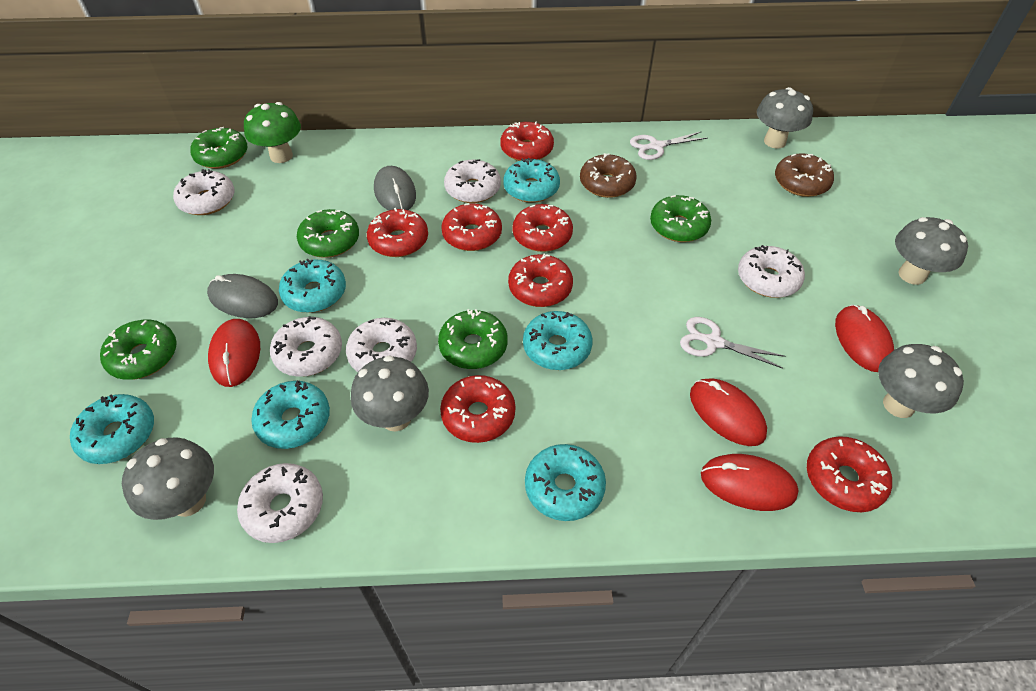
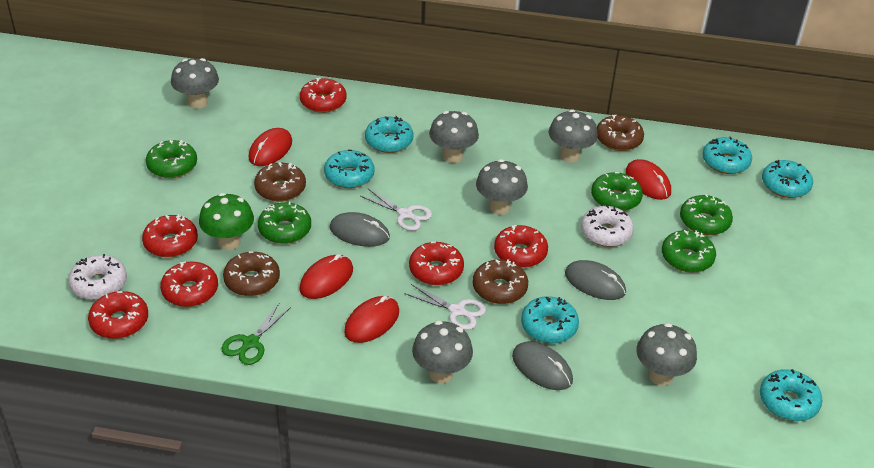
brown donut: 2 -> 4
green scissors: 0 -> 1
grey mouse: 2 -> 3
grey mushroom: 5 -> 6
red donut: 7 -> 6
white donut: 6 -> 2

